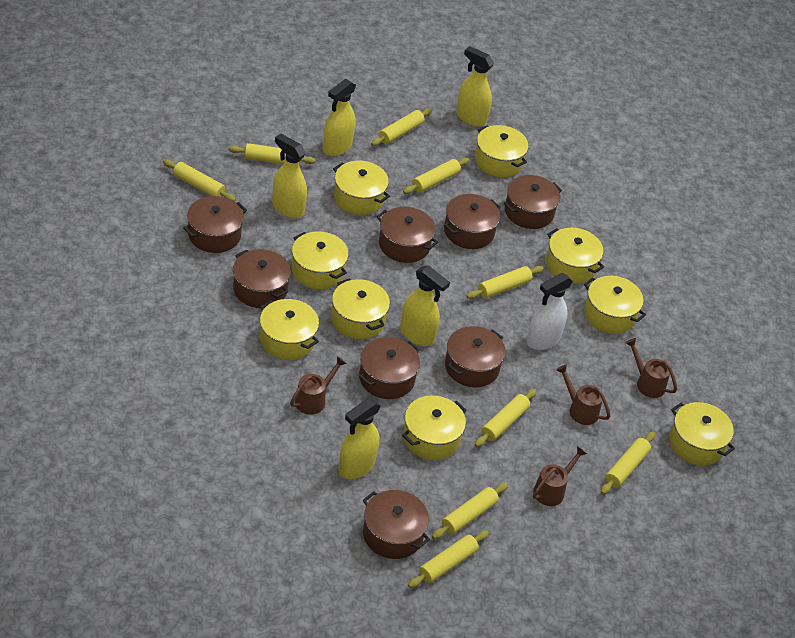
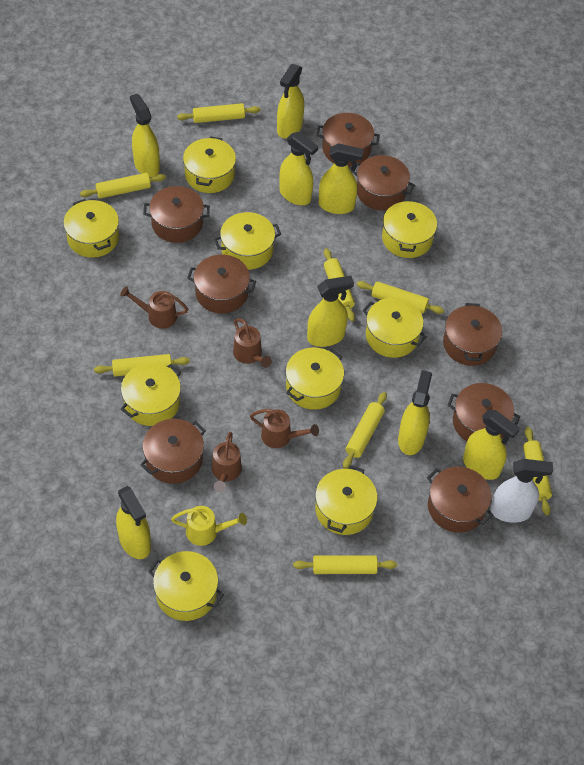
yellow rolling pin: 9 -> 8
yellow spray bottle: 5 -> 8
yellow watering can: 0 -> 1

